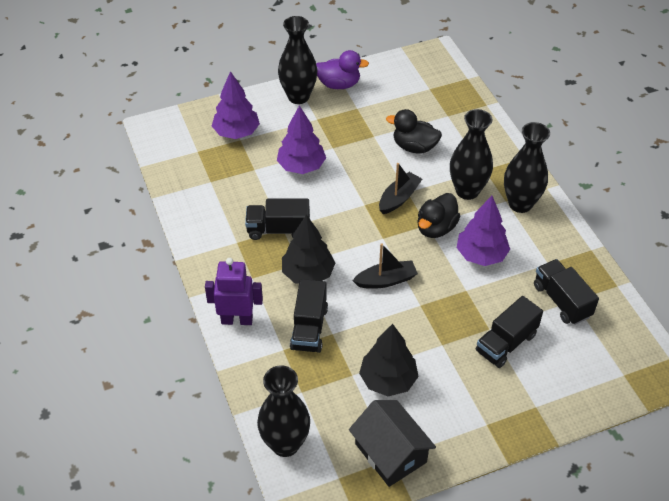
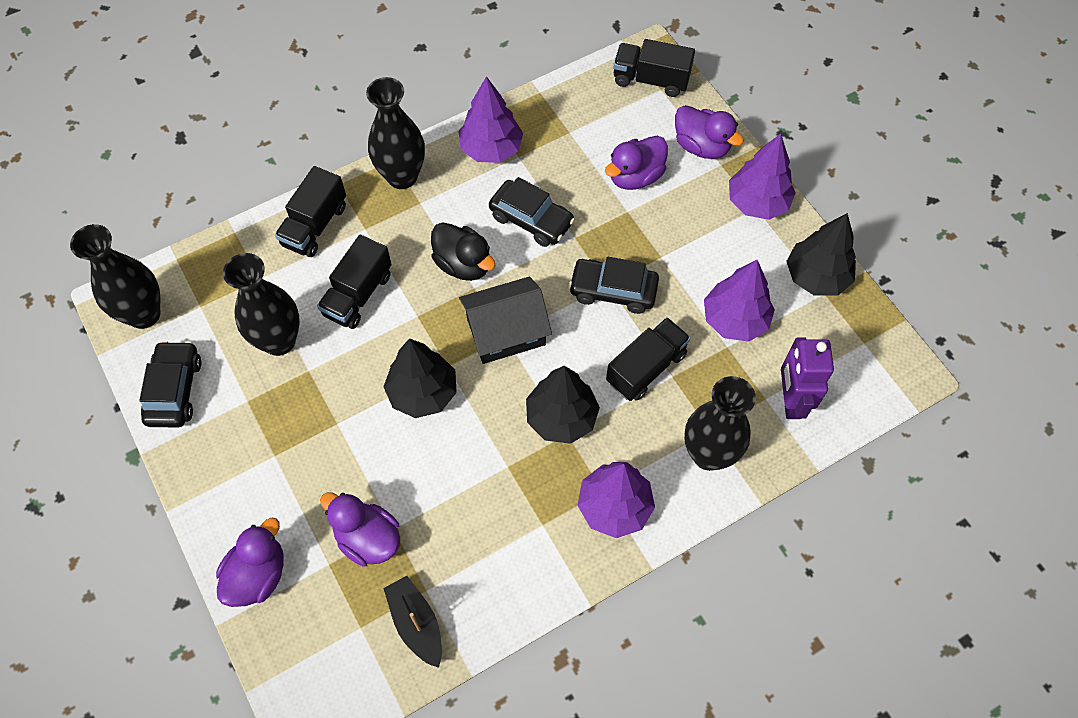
black boat: 2 -> 1
black car: 0 -> 3
black duck: 2 -> 1
black tree: 2 -> 3
purple duck: 1 -> 4
purple tree: 3 -> 4

